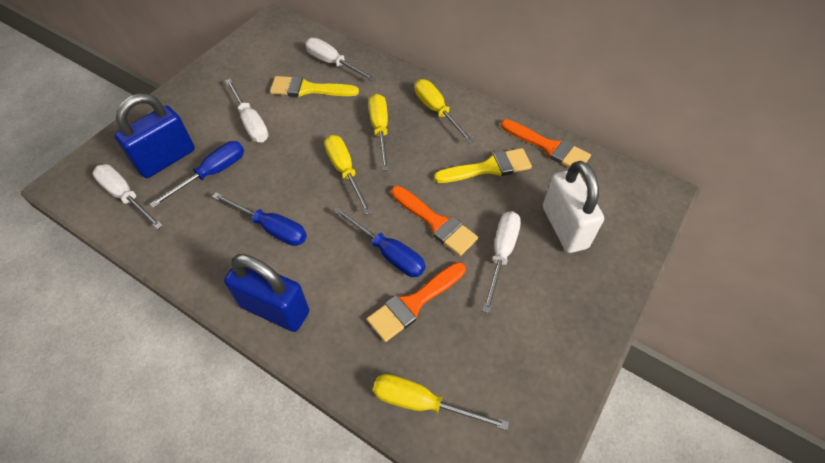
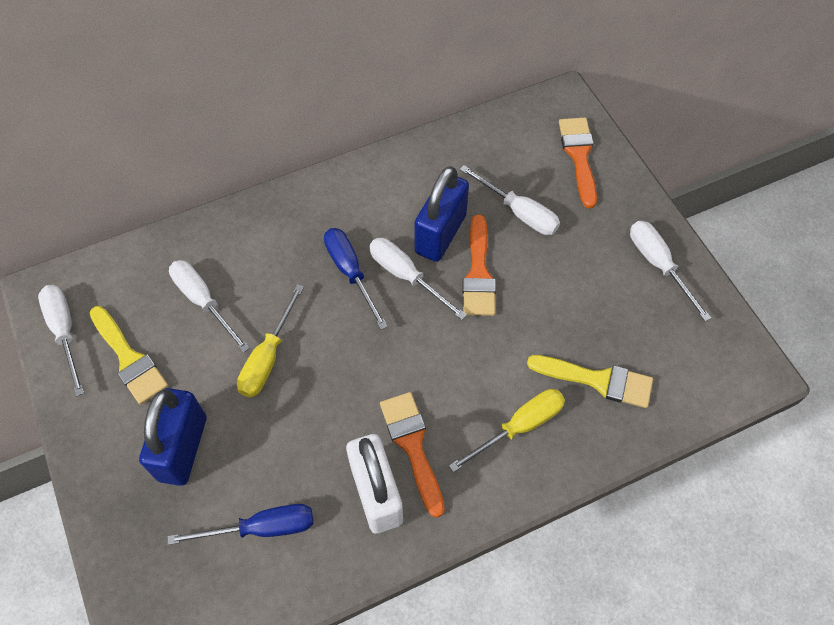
blue screwdriver: 3 -> 2
white screwdriver: 4 -> 5
yellow screwdriver: 4 -> 2

